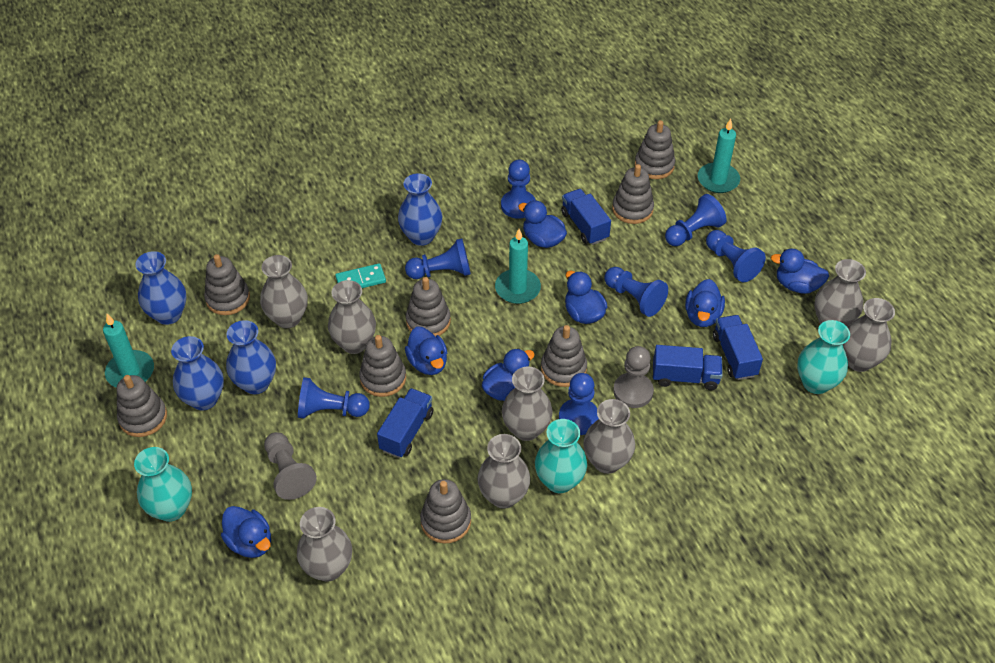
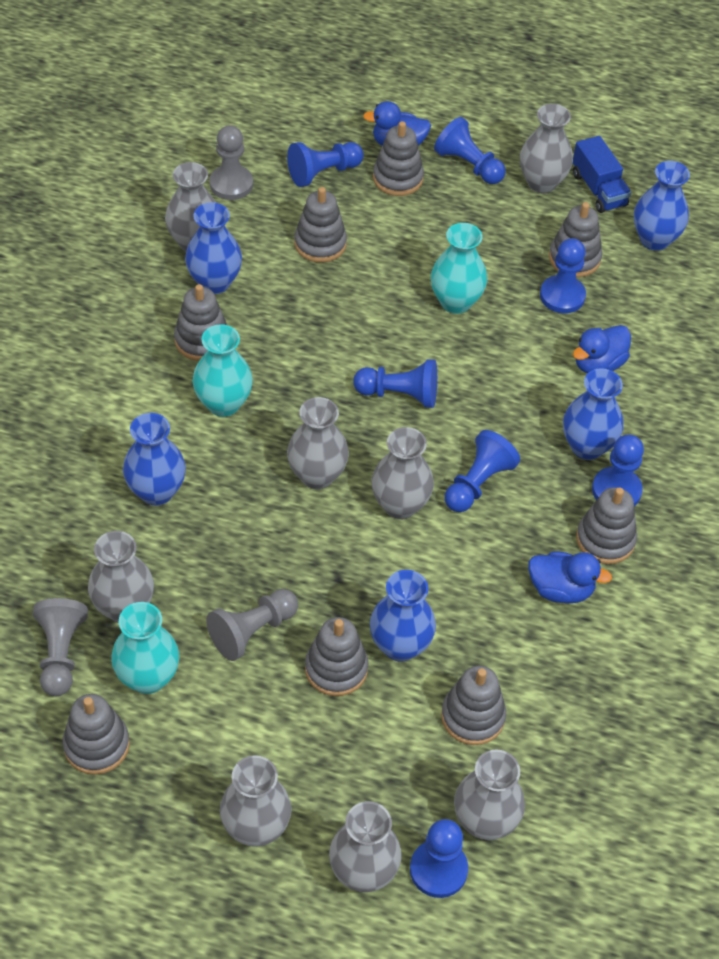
blue duck: 7 -> 3
blue truck: 4 -> 1
blue vase: 4 -> 5
grey pawn: 2 -> 3
turquoise candle: 3 -> 0
turquoise domino: 1 -> 0

